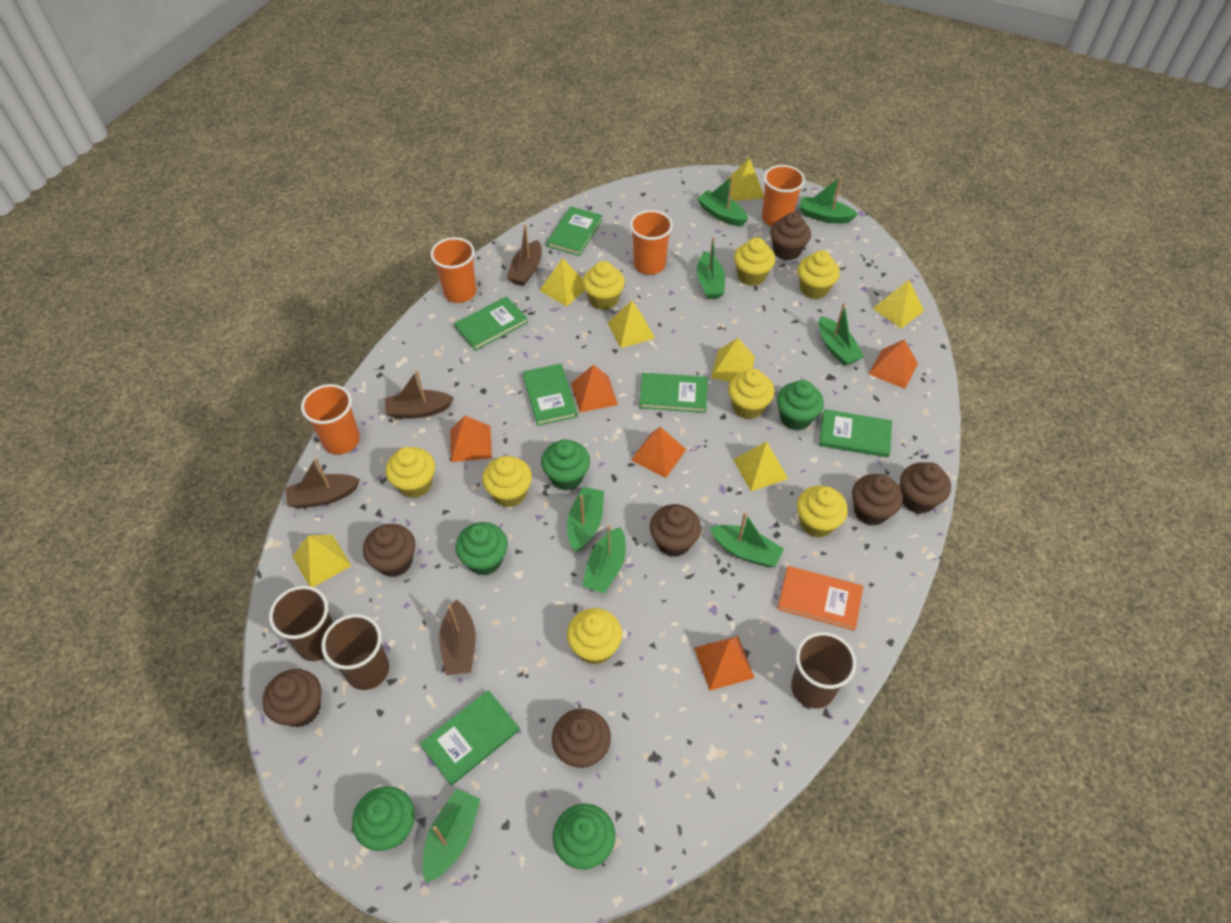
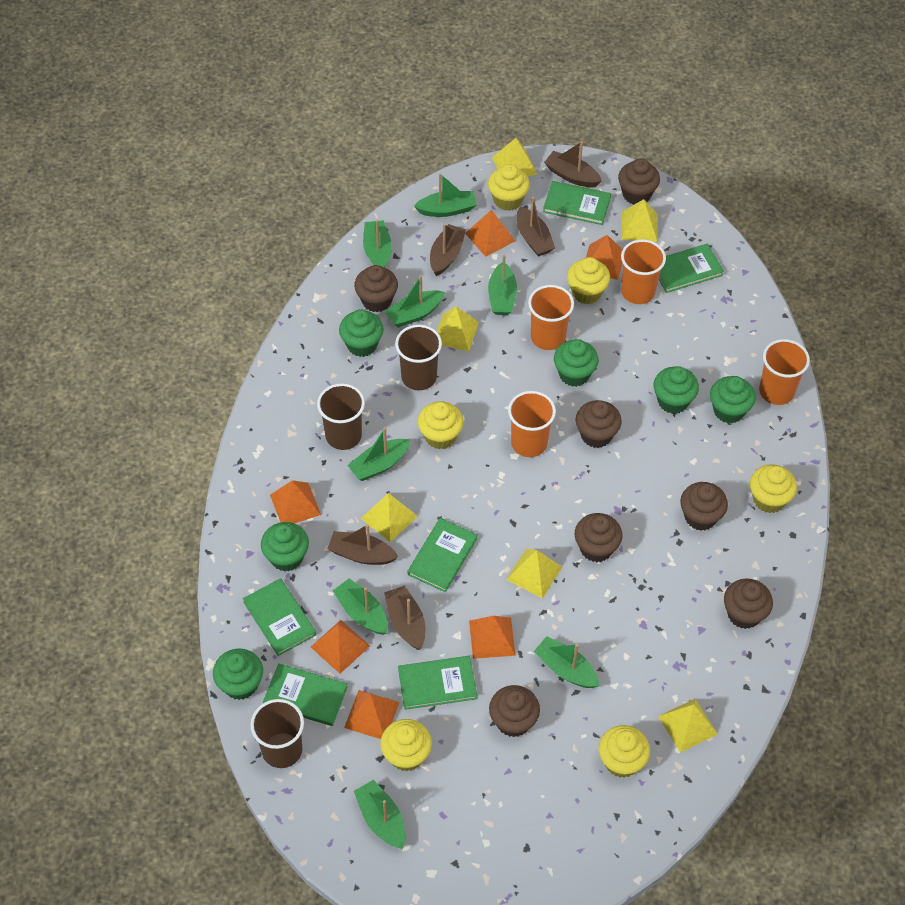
brown boat: 4 -> 5
green cupcake: 5 -> 6
orange book: 1 -> 0
orange pyramid: 5 -> 6
yellow cupcake: 8 -> 6
yellow pyramid: 7 -> 6

